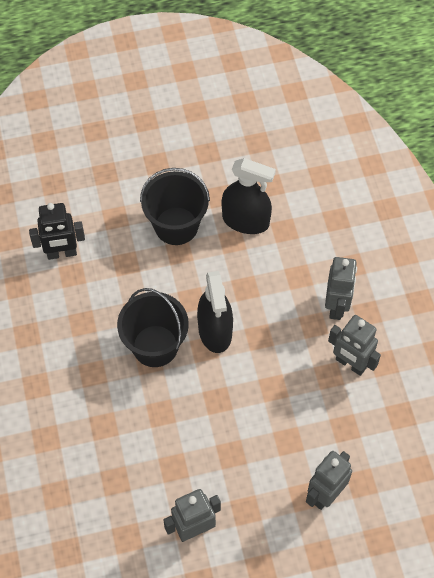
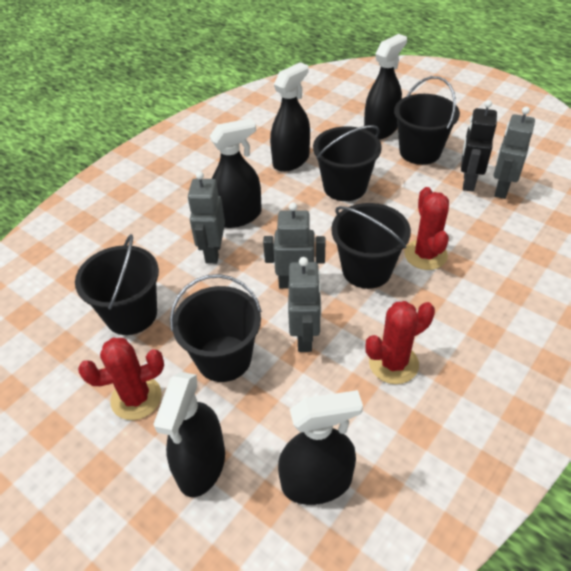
black bucket: 2 -> 5
black spray bottle: 2 -> 5
red cactus: 0 -> 3

